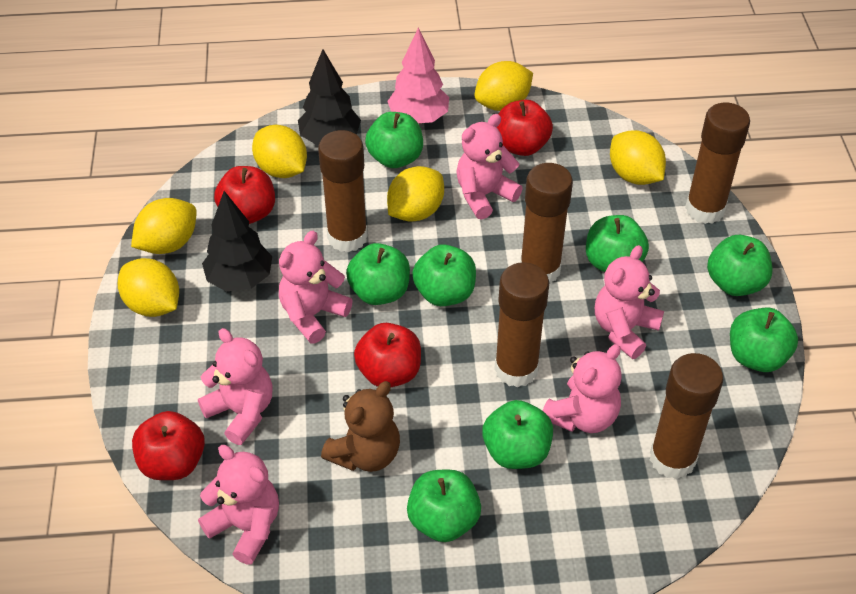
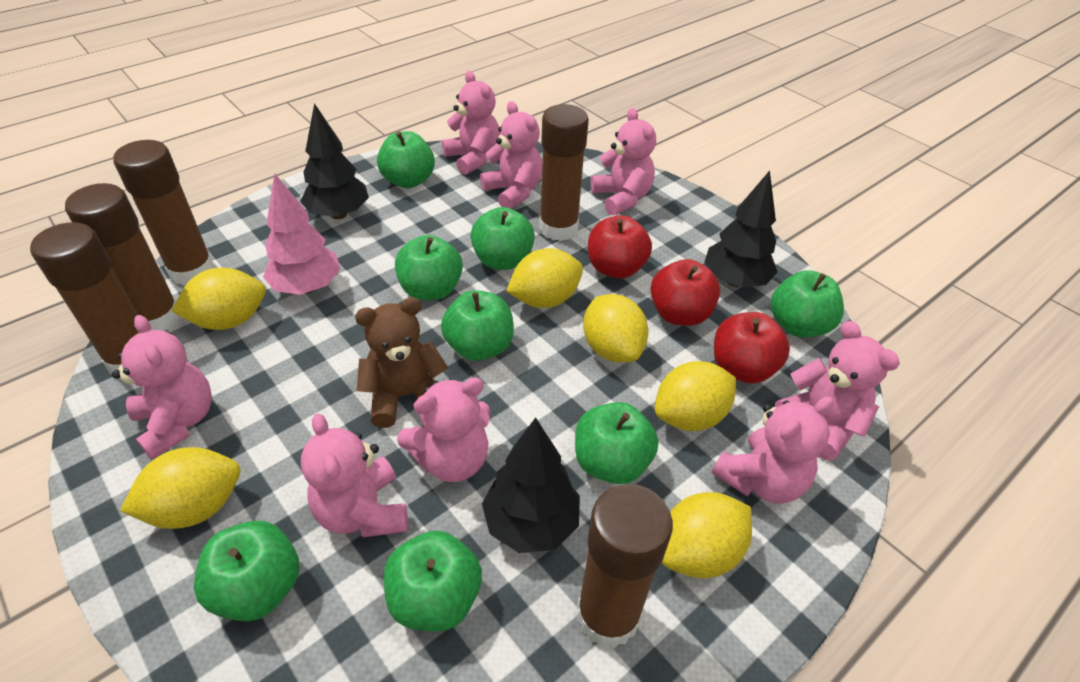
black tree: 2 -> 3
pink teddy bear: 6 -> 8
red apple: 4 -> 3

